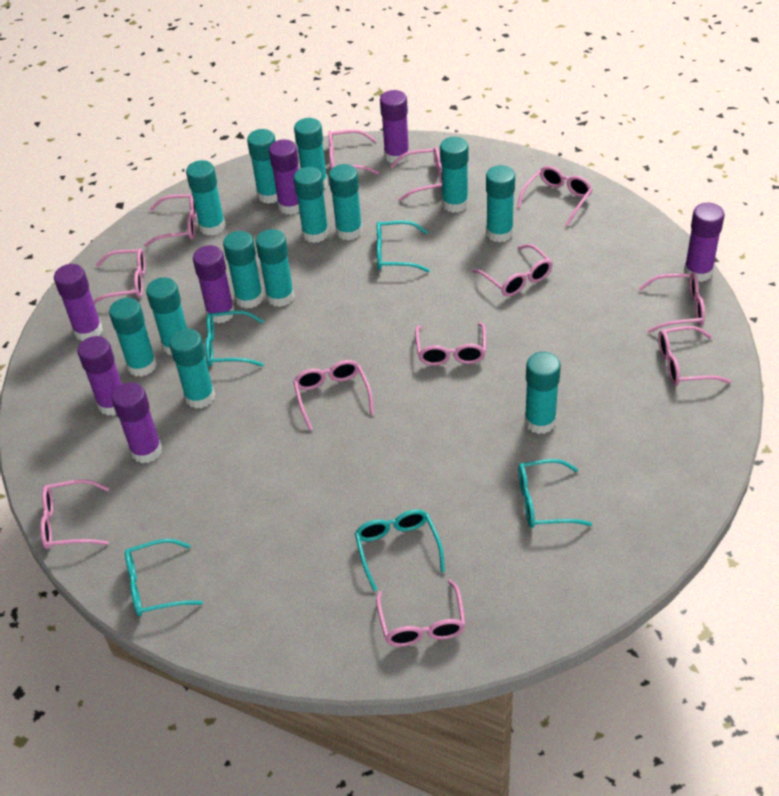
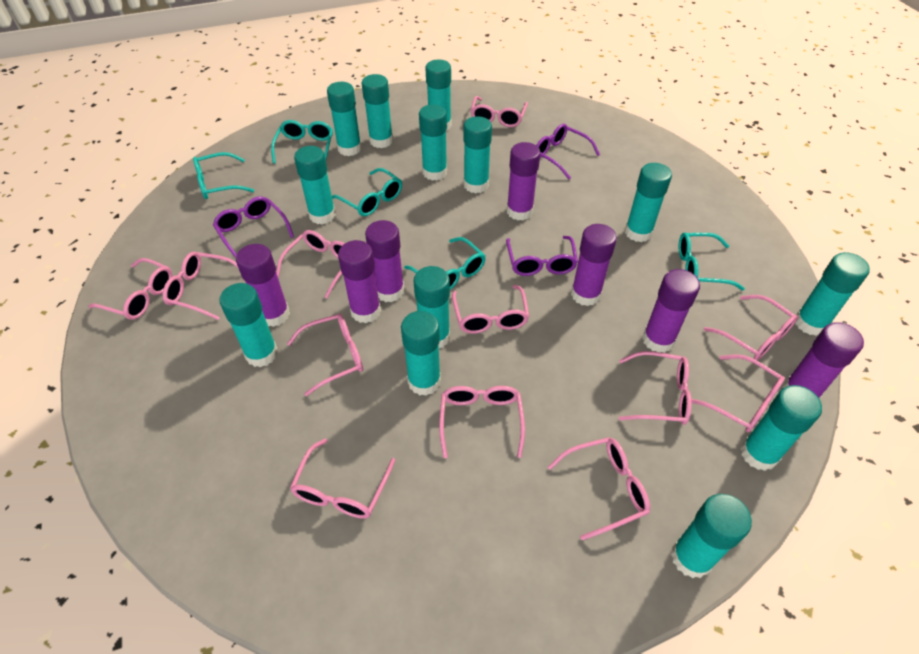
purple glasses: 0 -> 3

